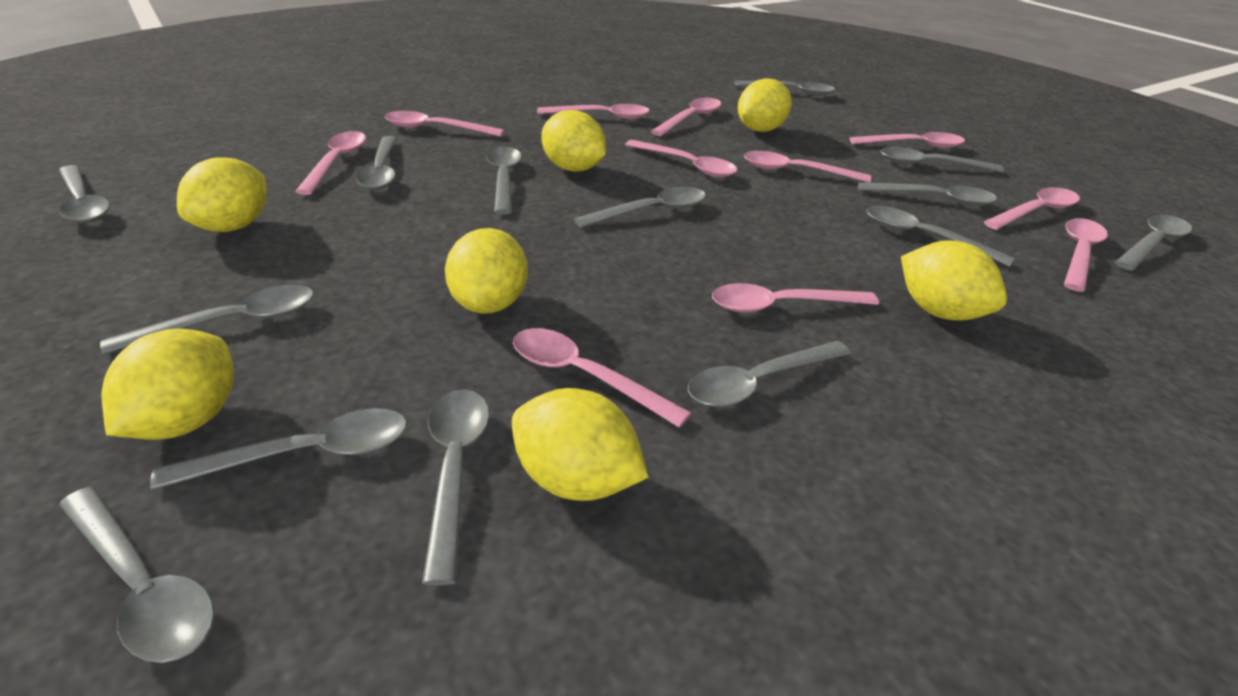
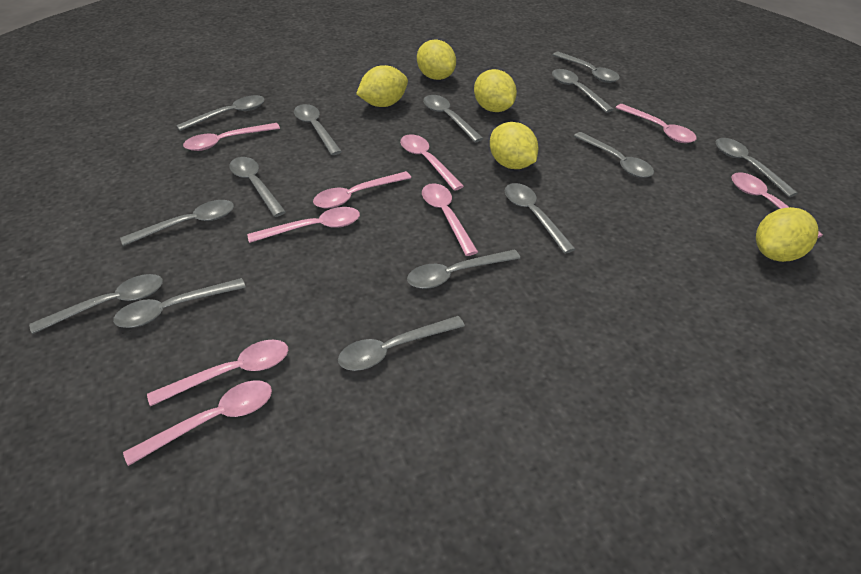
pink spoon: 11 -> 9
yellow lemon: 7 -> 5

